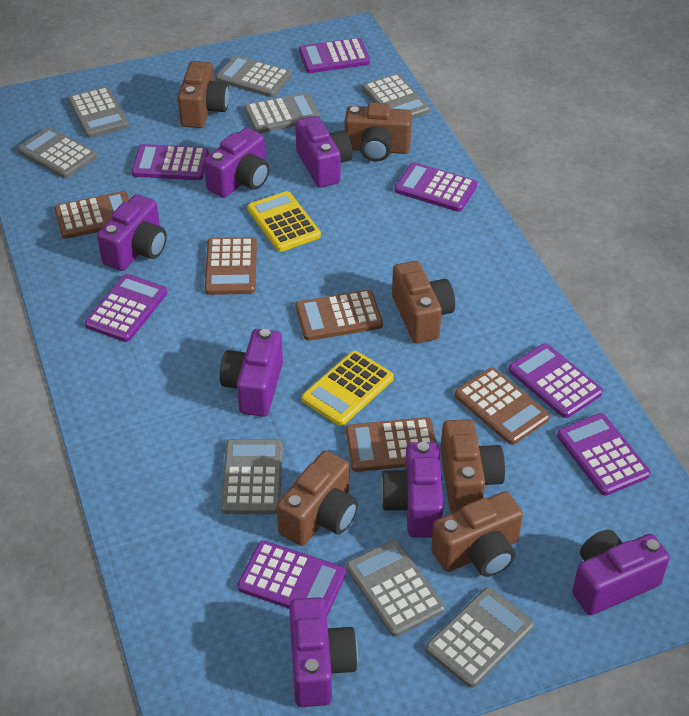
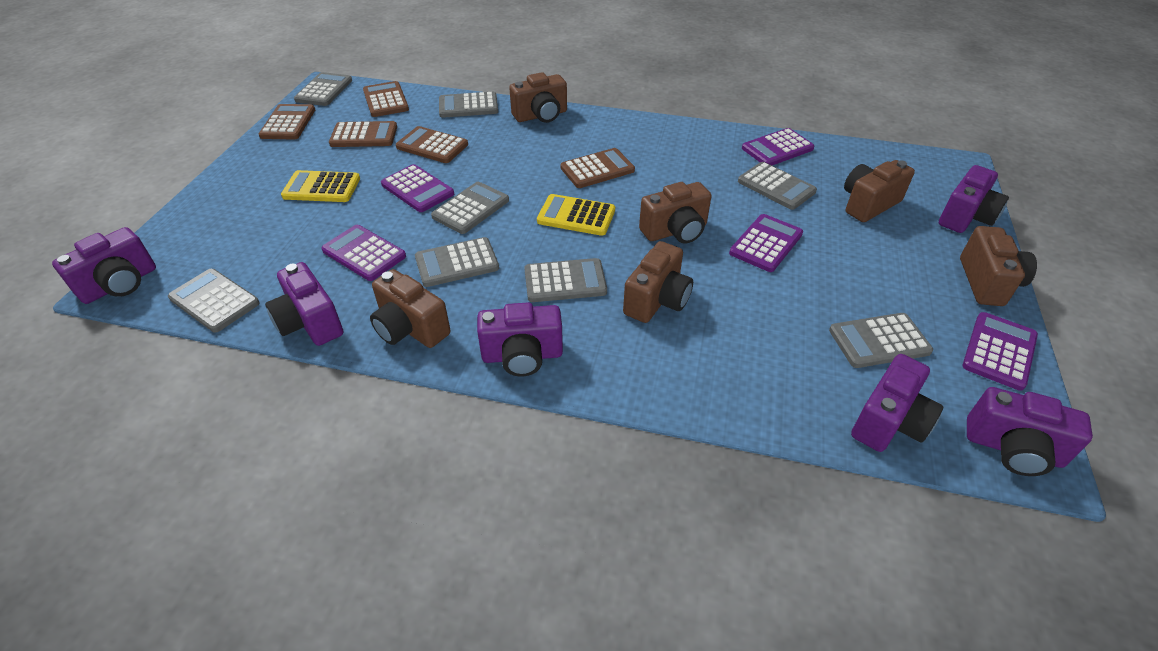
purple calculator: 7 -> 5
purple camera: 7 -> 6

